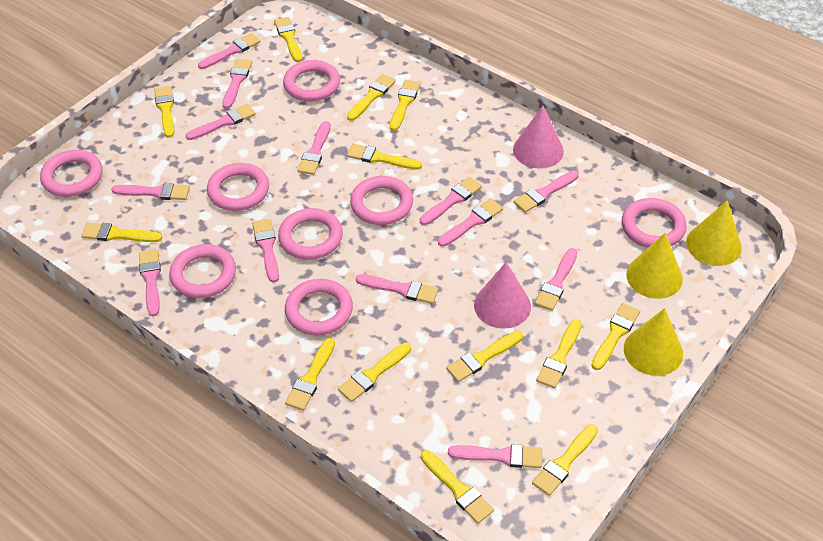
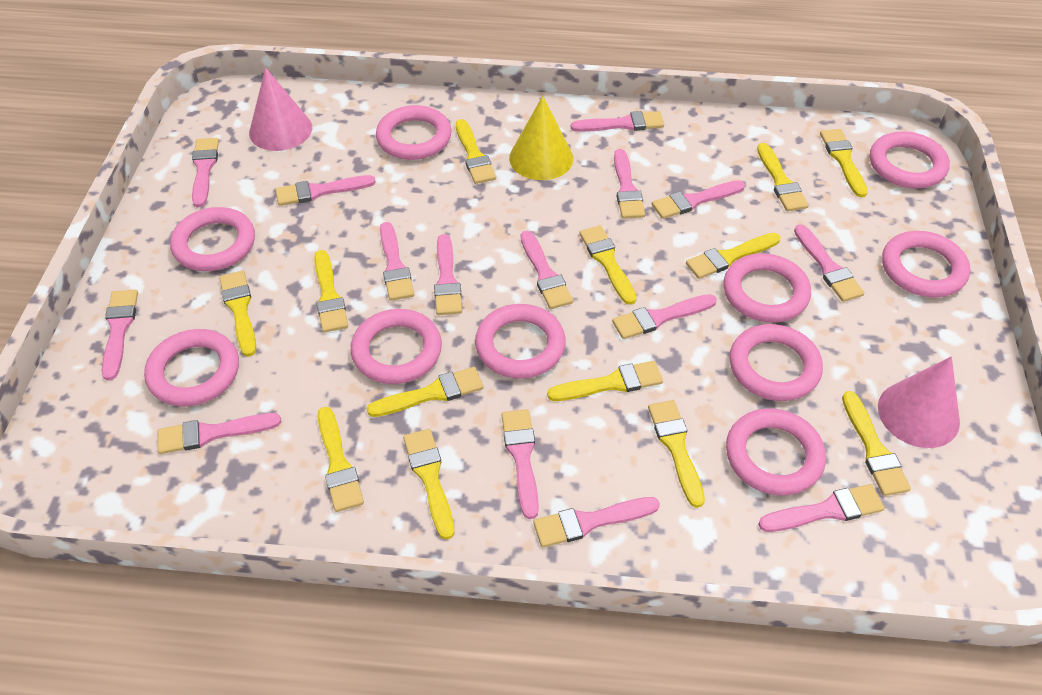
pink brush: 13 -> 15
pink ring: 8 -> 10
yellow cone: 3 -> 1

